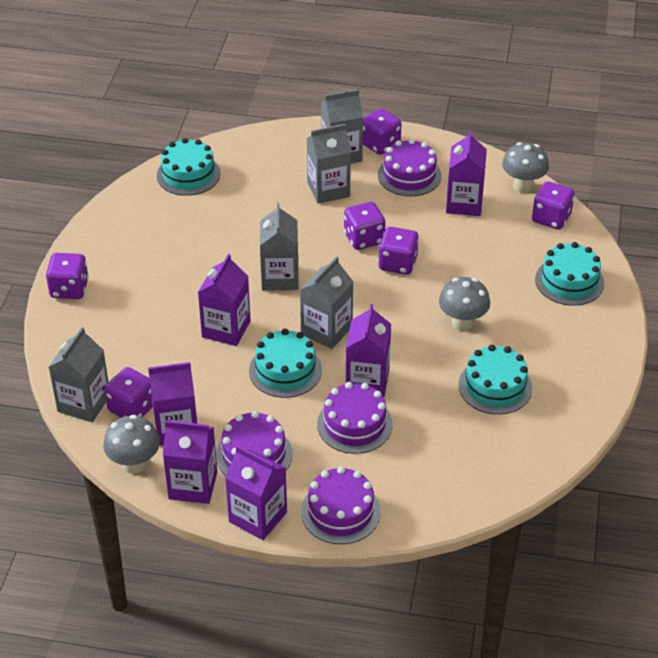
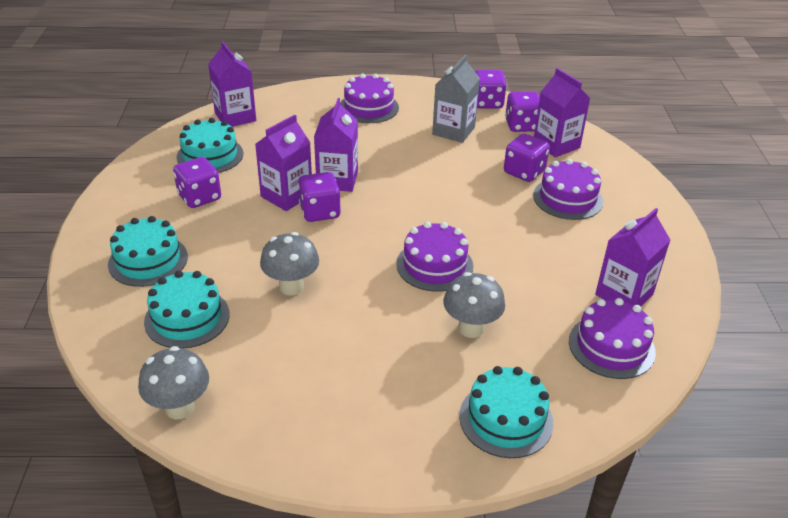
grey carton: 5 -> 1
purple carton: 6 -> 5
purple dice: 6 -> 5

